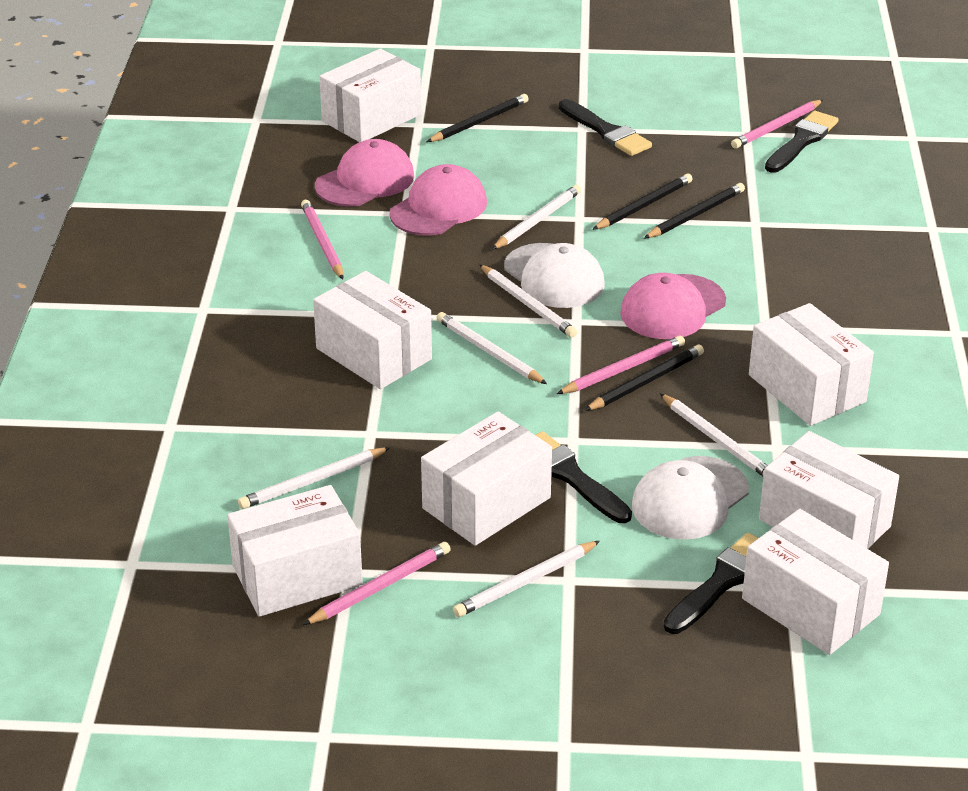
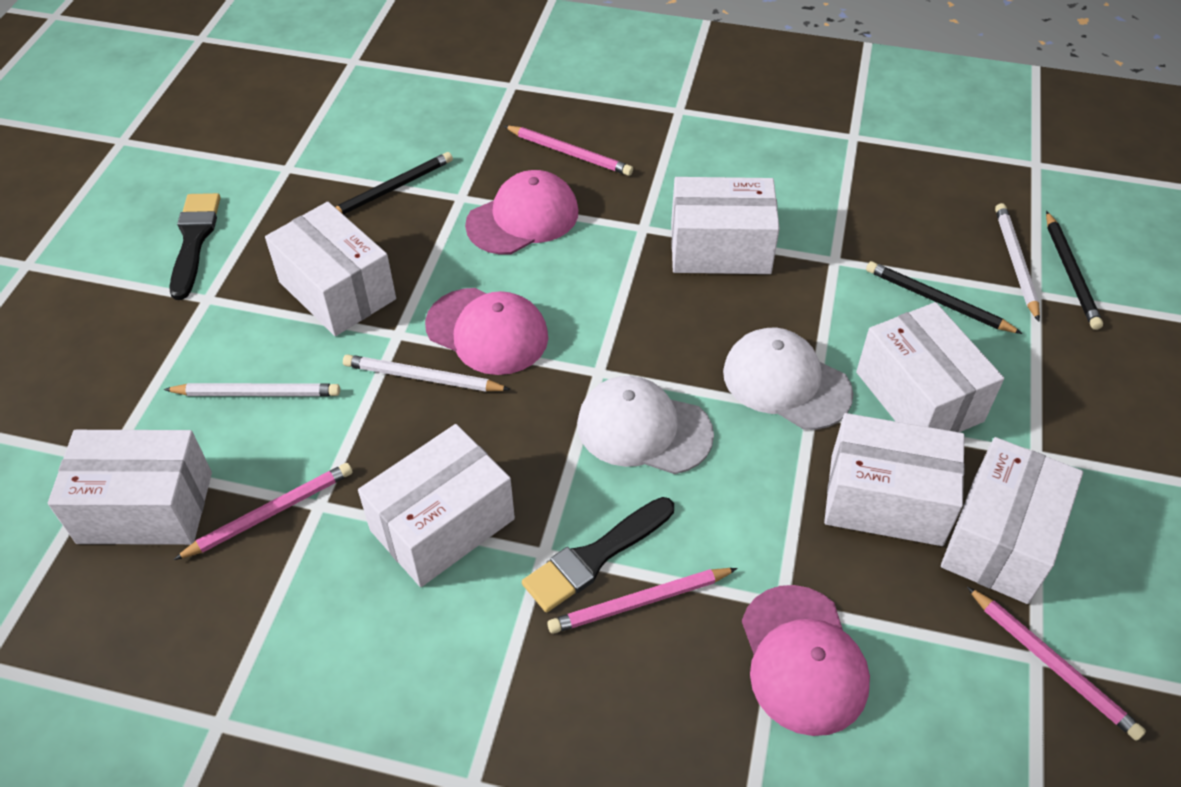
black brush: 4 -> 2
black pencil: 4 -> 3
white pencil: 6 -> 3

